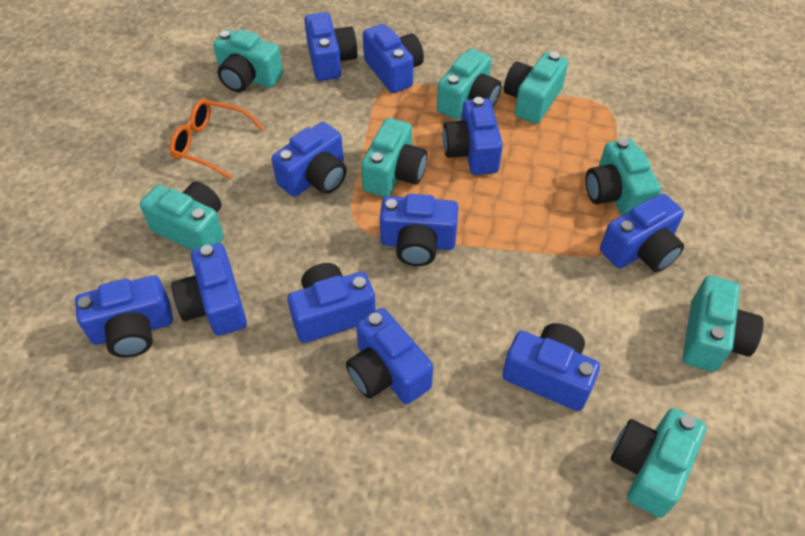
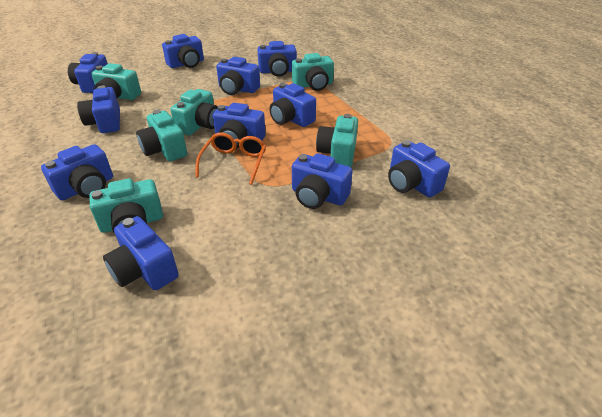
turquoise camera: 8 -> 6

